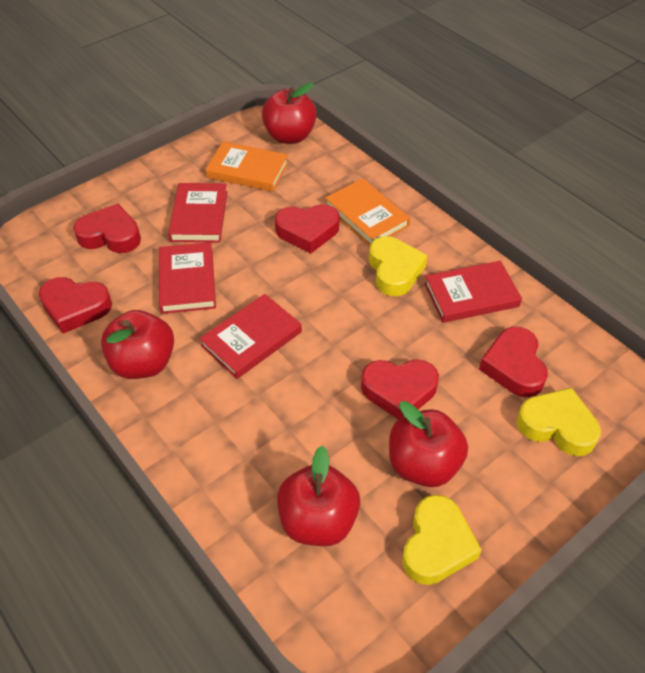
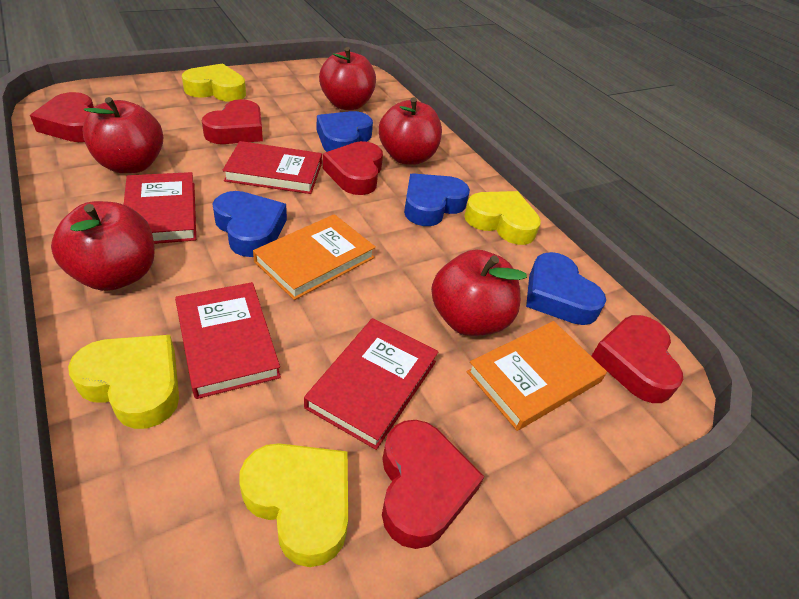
blue heart: 0 -> 4
red apple: 4 -> 5
yellow heart: 3 -> 4

